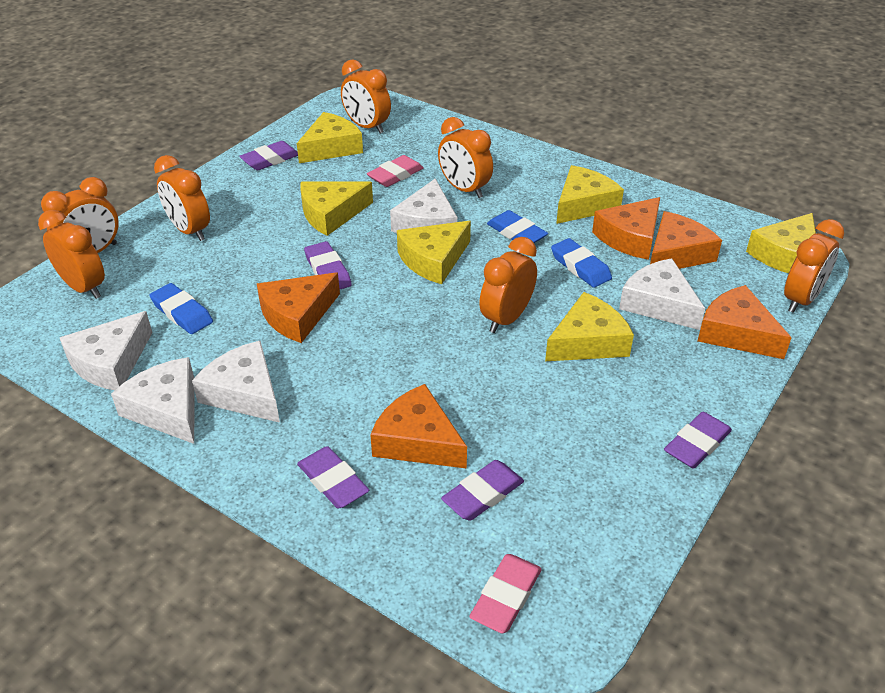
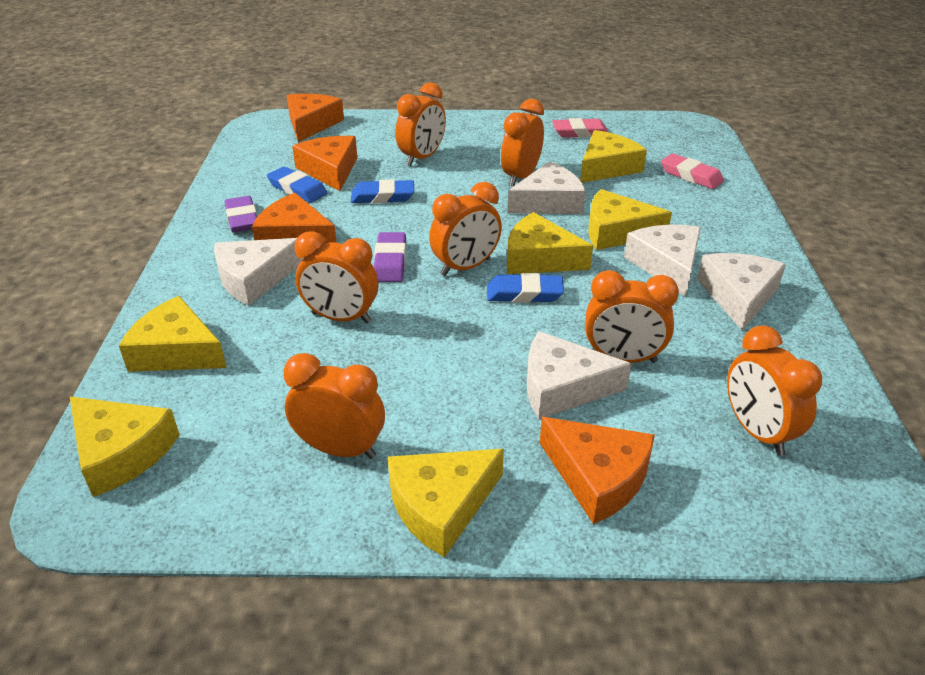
orange cheese: 5 -> 4
purple eraser: 5 -> 2

